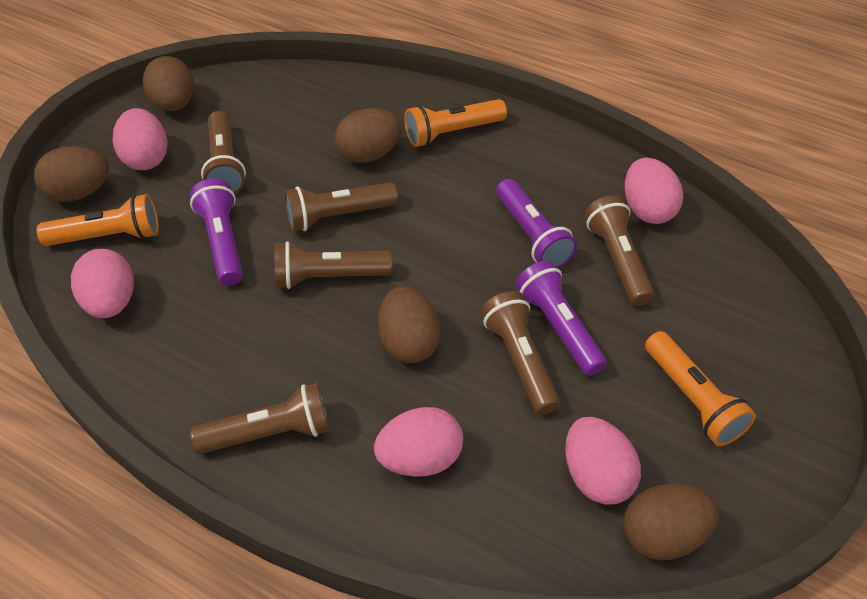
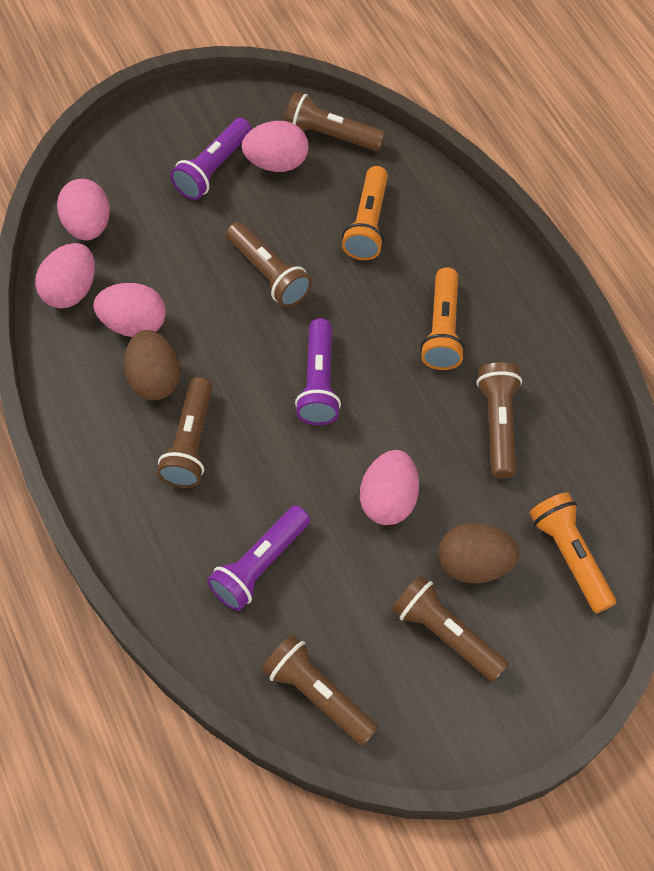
brown egg: 5 -> 2

